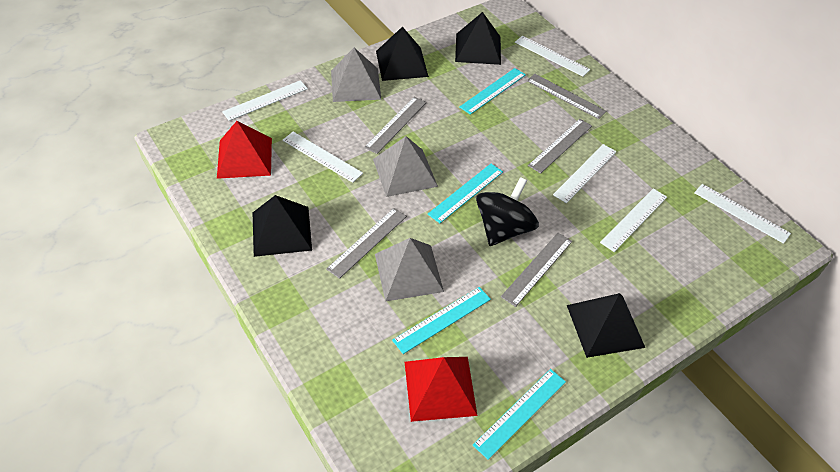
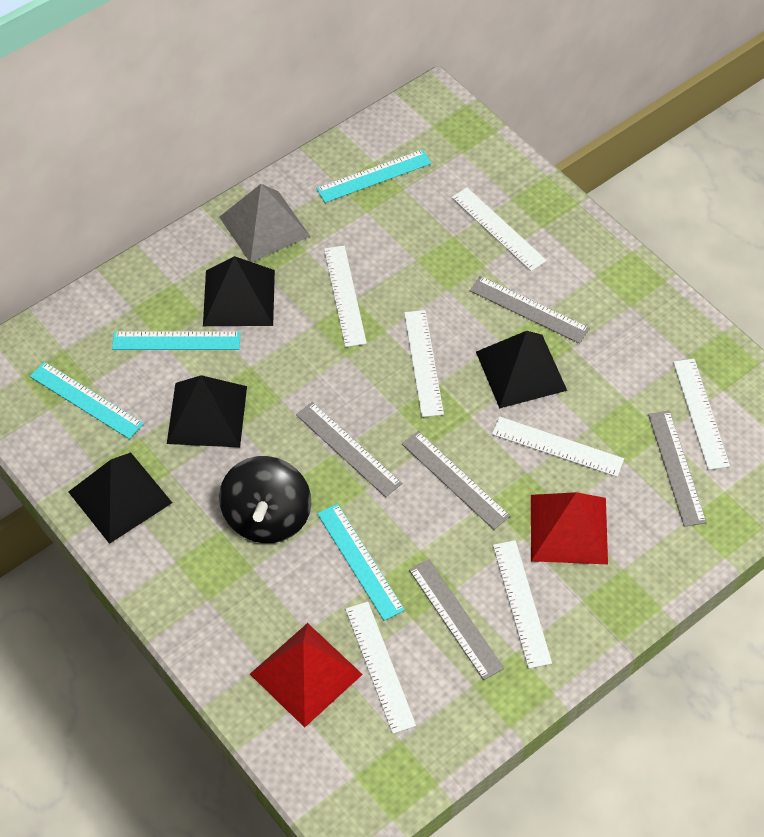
grey pyramid: 3 -> 1
white ruler: 6 -> 7

